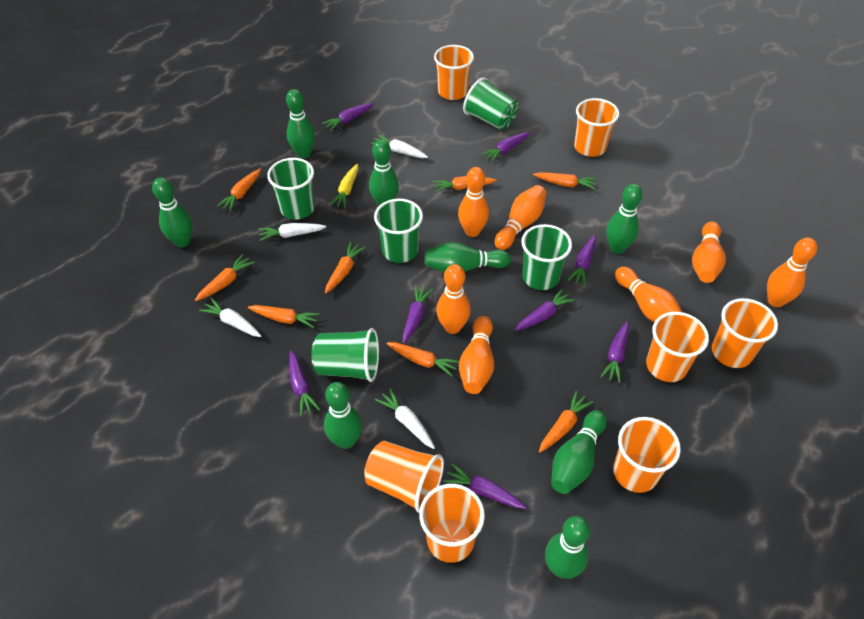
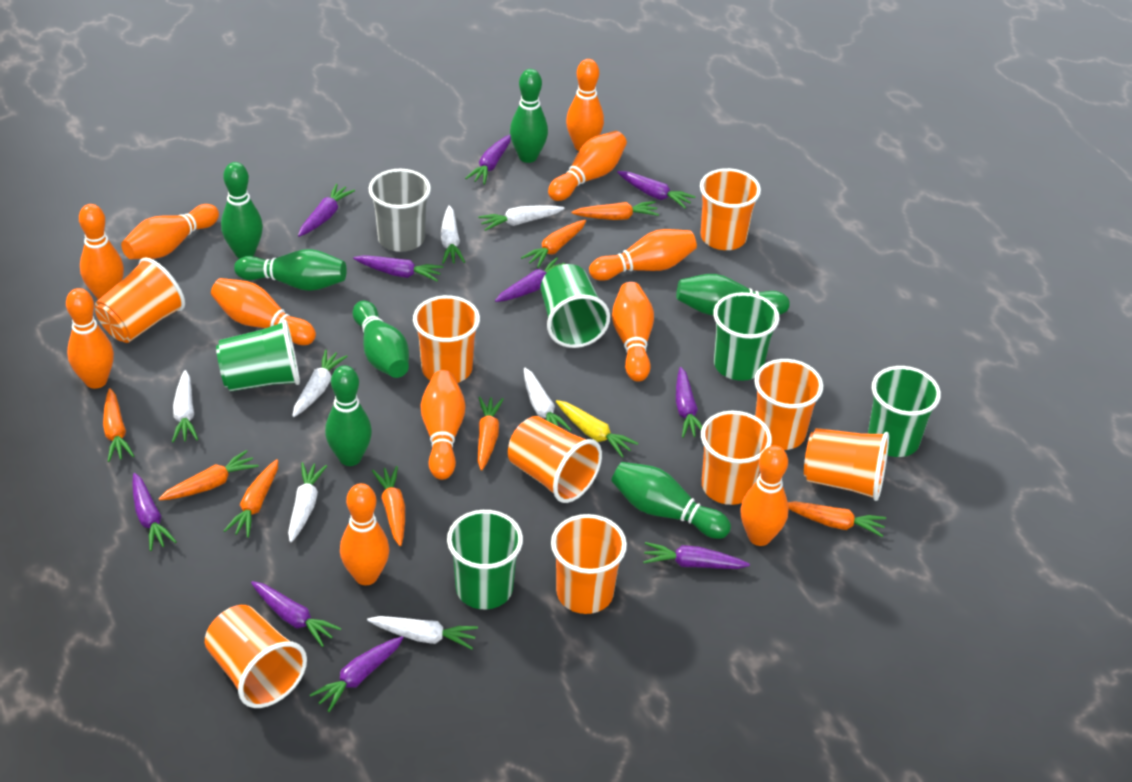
green bowling pin: 8 -> 7
grey cup: 0 -> 1
orange bowling pin: 7 -> 11
orange cup: 7 -> 9
purple carrot: 8 -> 10
white carrot: 4 -> 7

